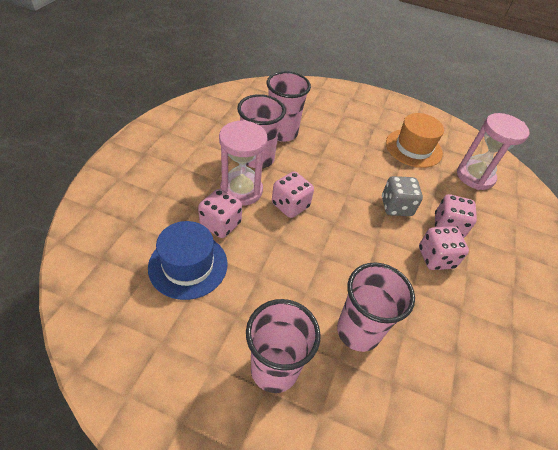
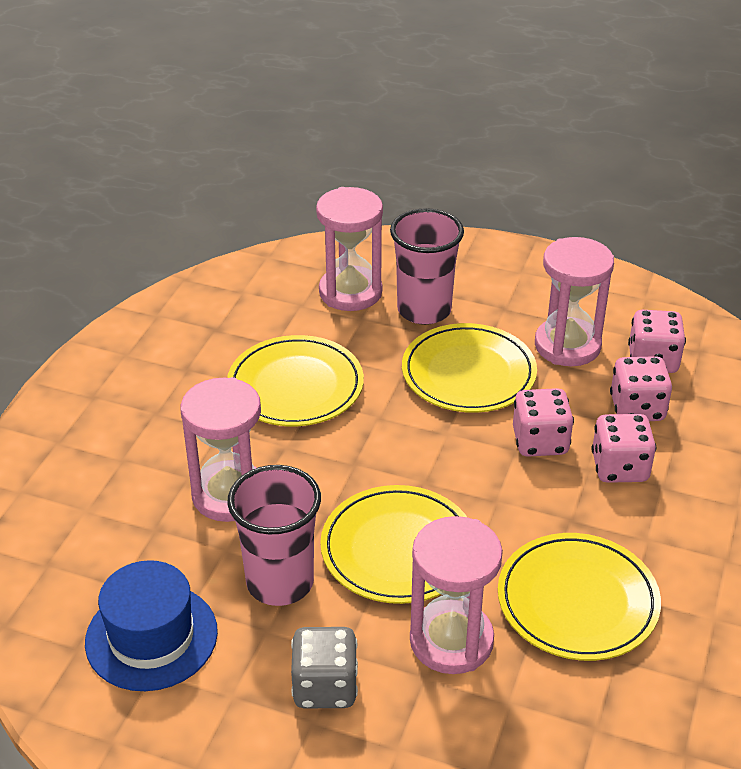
orange hat: 1 -> 0
pink cup: 4 -> 2
pink hourglass: 2 -> 4
yellow plate: 0 -> 4

